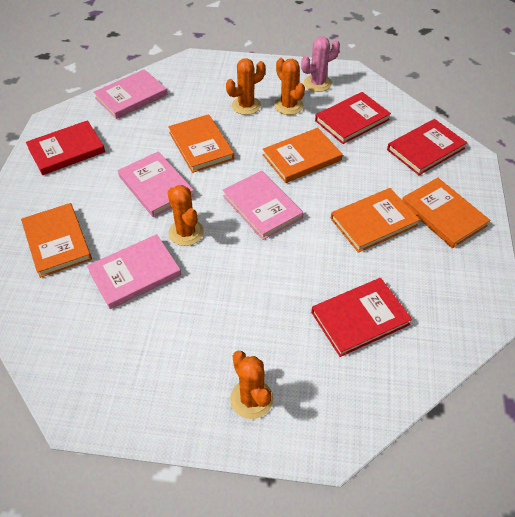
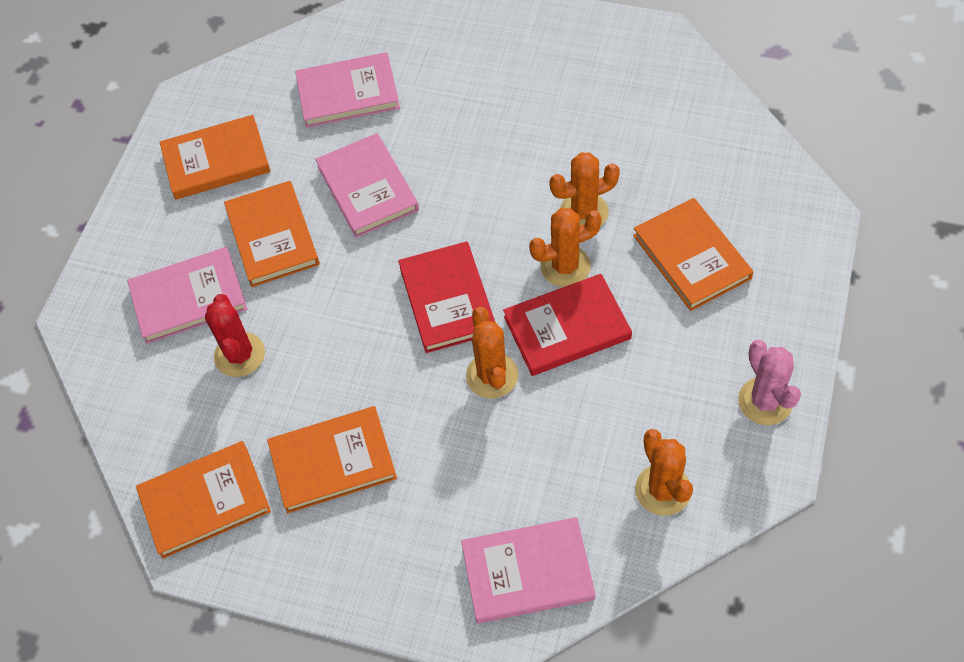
red book: 4 -> 2
red cactus: 0 -> 1

